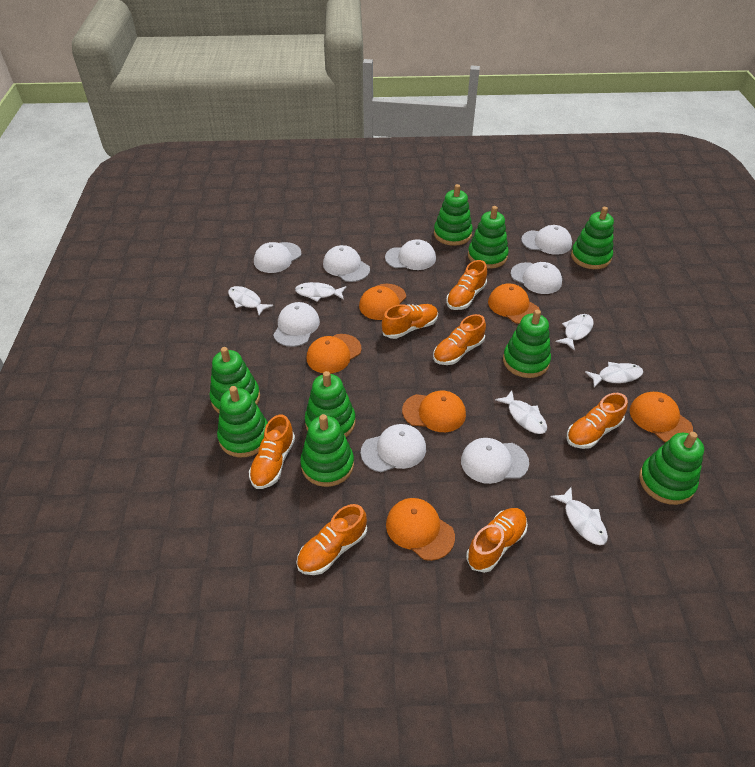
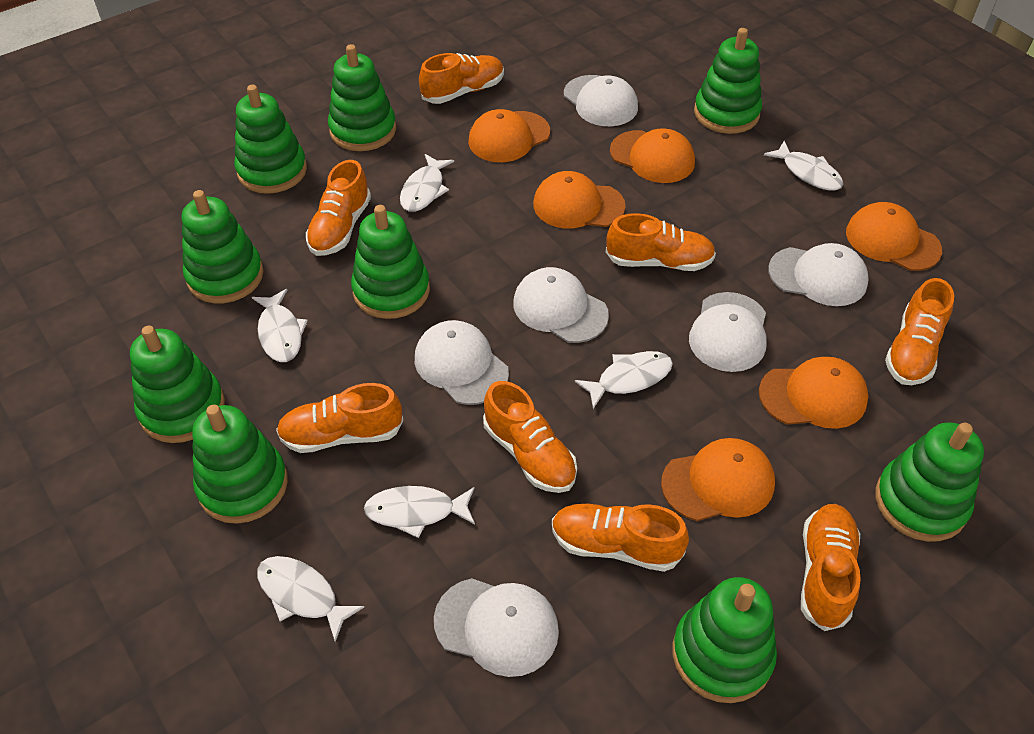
orange shoe: 7 -> 8
white cap: 8 -> 6

